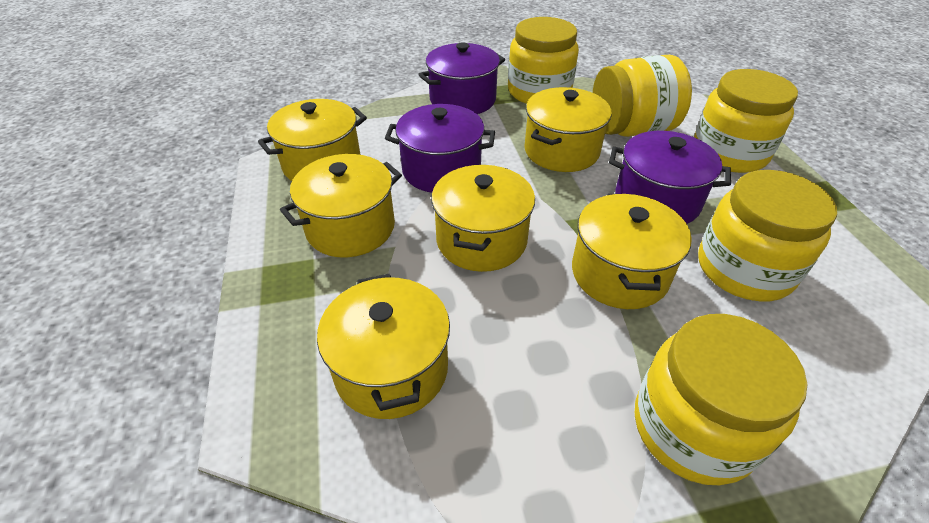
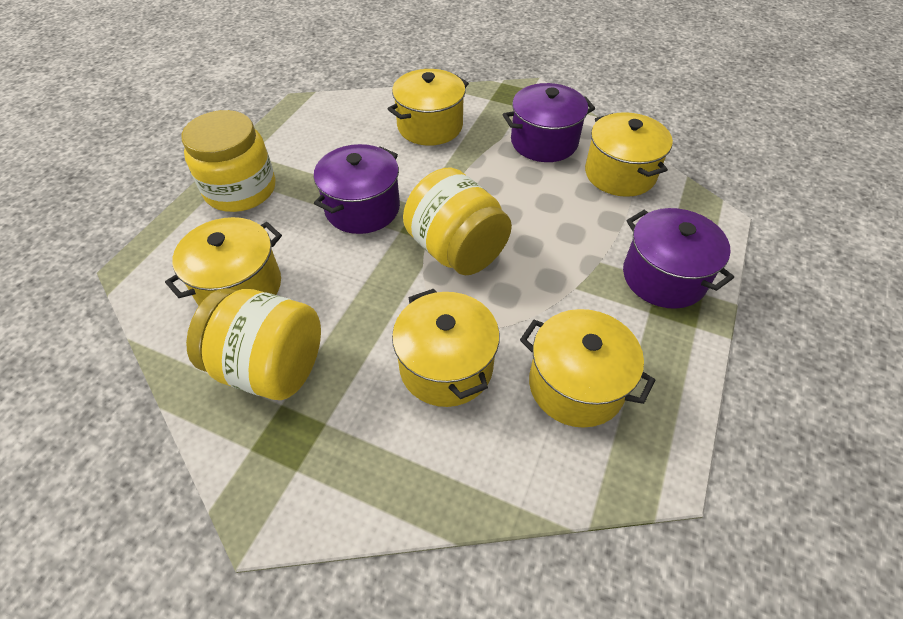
yellow jar: 5 -> 3
yellow pot: 6 -> 5

